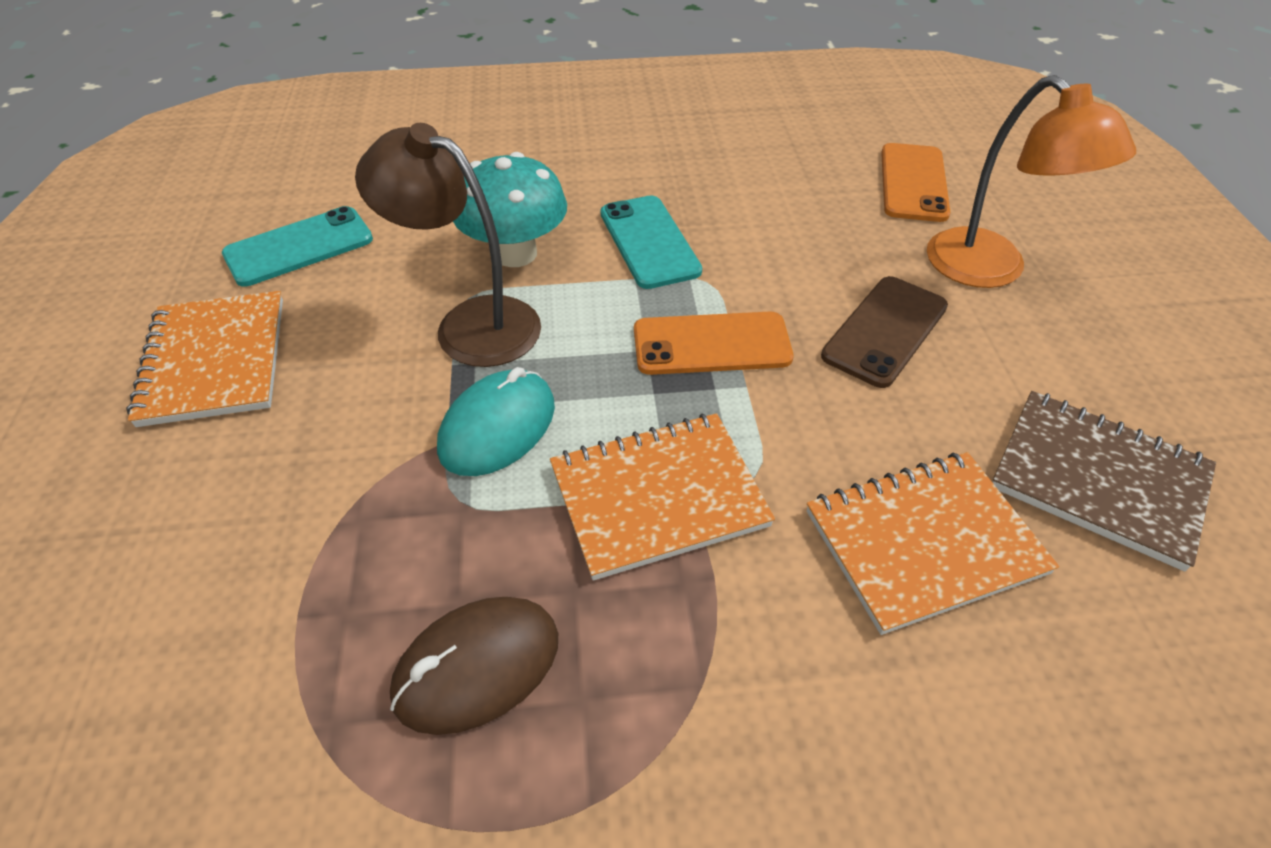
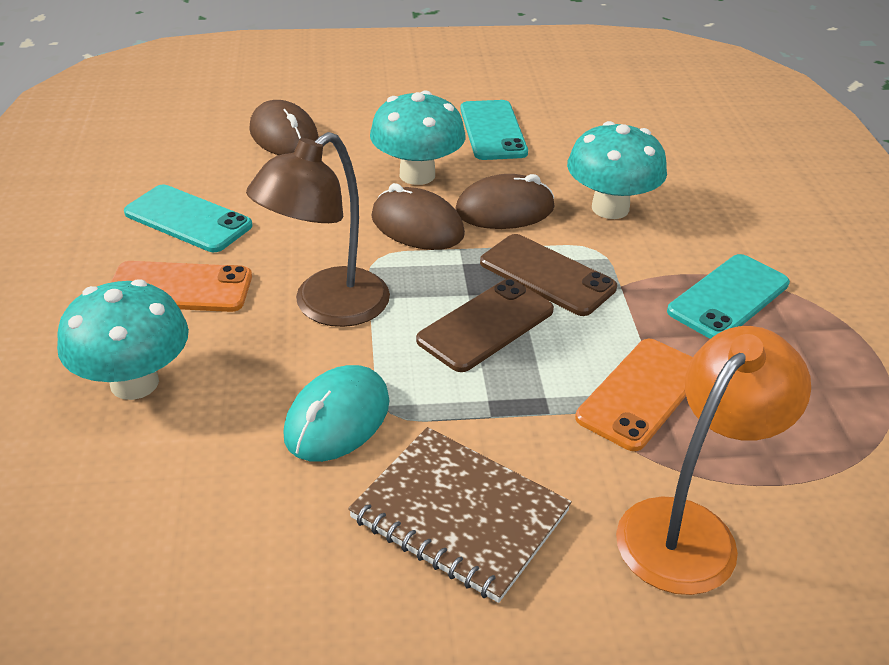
brown mouse: 1 -> 3
brown phone: 1 -> 2
orange notebook: 3 -> 0
turquoise mushroom: 1 -> 3
turquoise phone: 2 -> 3

